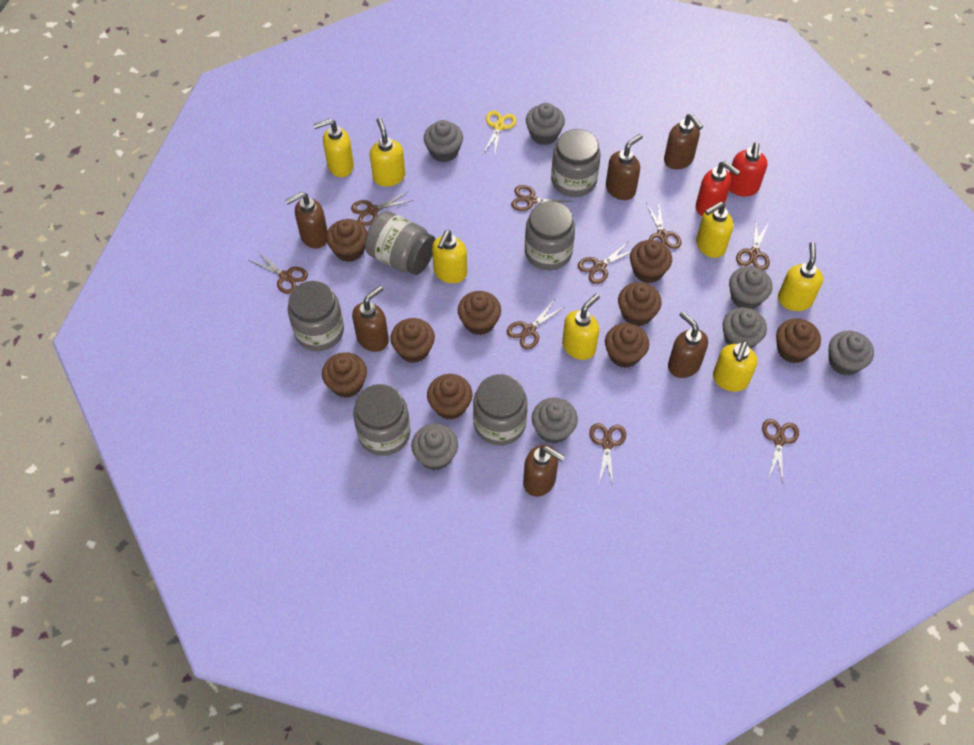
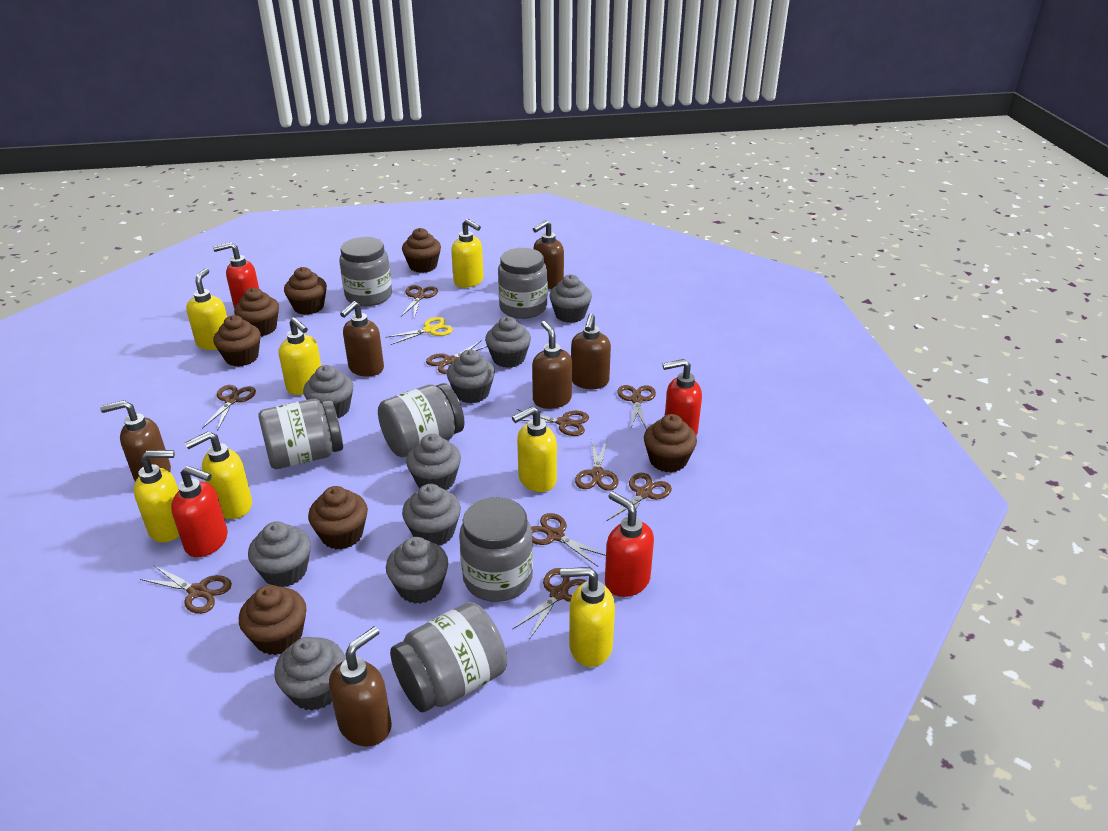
brown cupcake: 9 -> 7
brown scissors: 9 -> 10
grey cupcake: 7 -> 9
red soap dispenser: 2 -> 4

